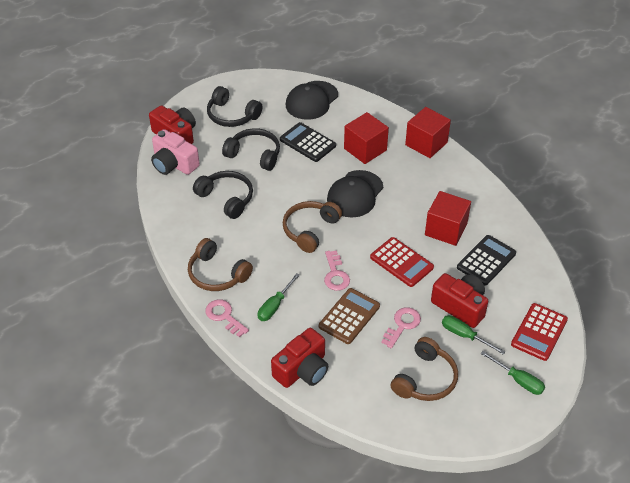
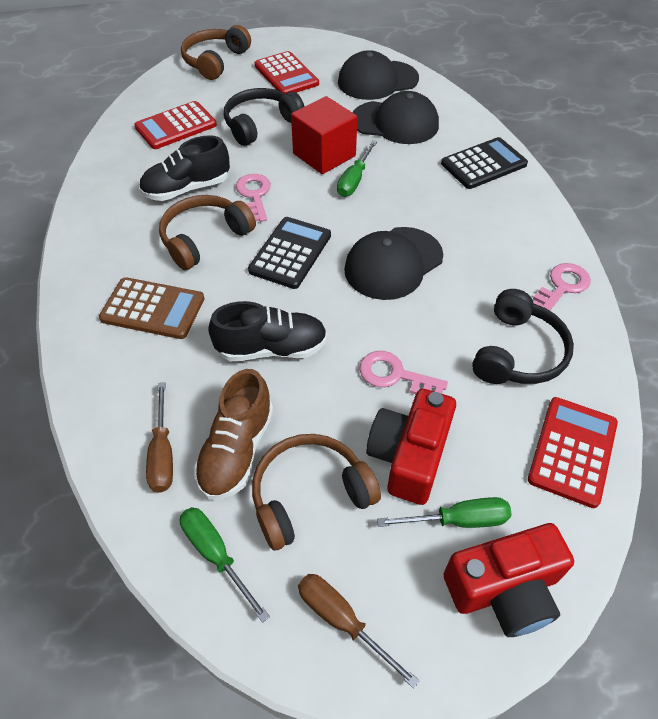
black cap: 2 -> 3
black headphones: 3 -> 2
black shoe: 0 -> 2
brown screwdriver: 0 -> 2
brown shoe: 0 -> 1
pink camera: 1 -> 0
red calculator: 2 -> 3
red camera: 3 -> 2
red cube: 3 -> 1

